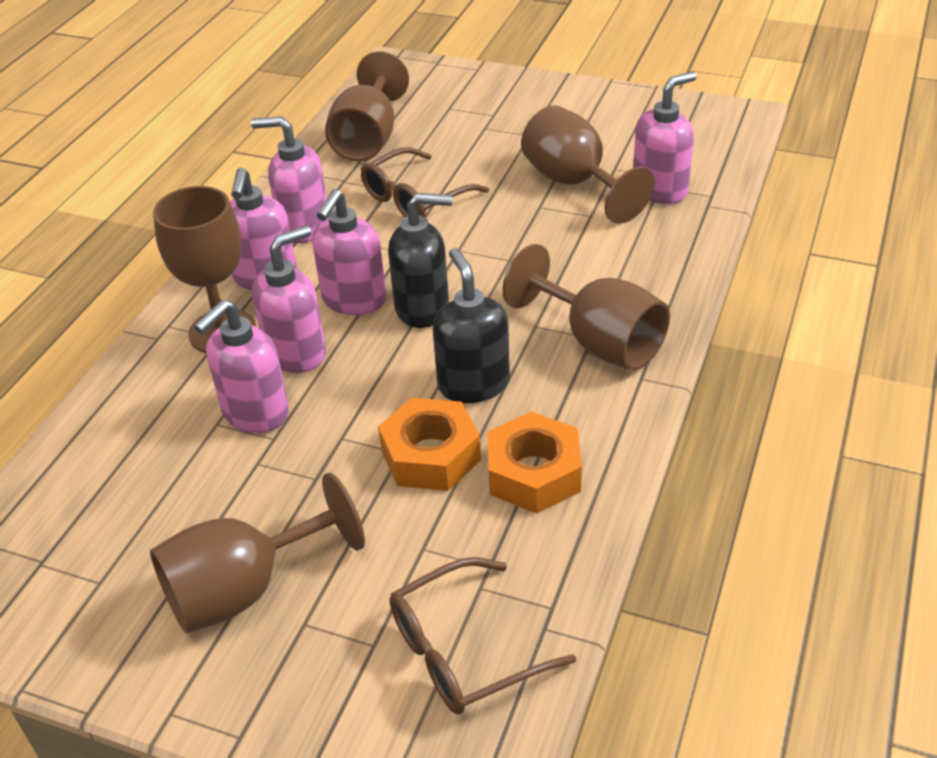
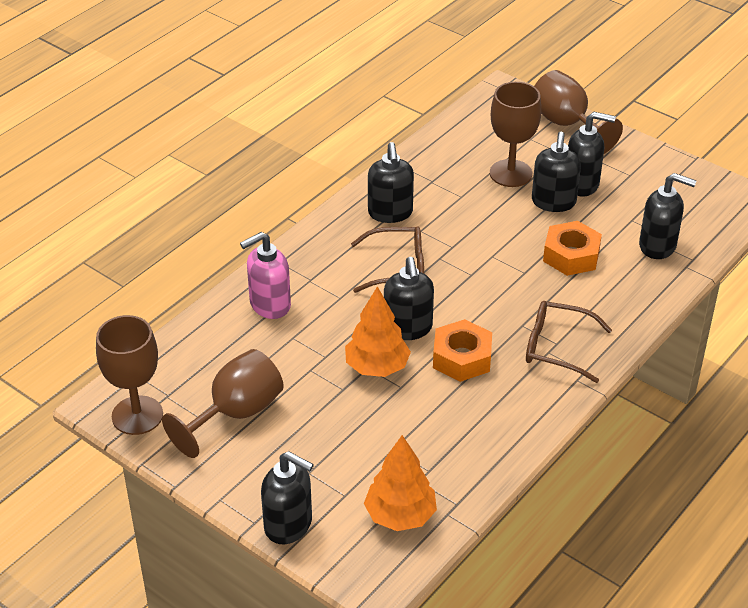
black soap dispenser: 2 -> 6
brown goblet: 5 -> 4
orange tree: 0 -> 2
pink soap dispenser: 6 -> 1

